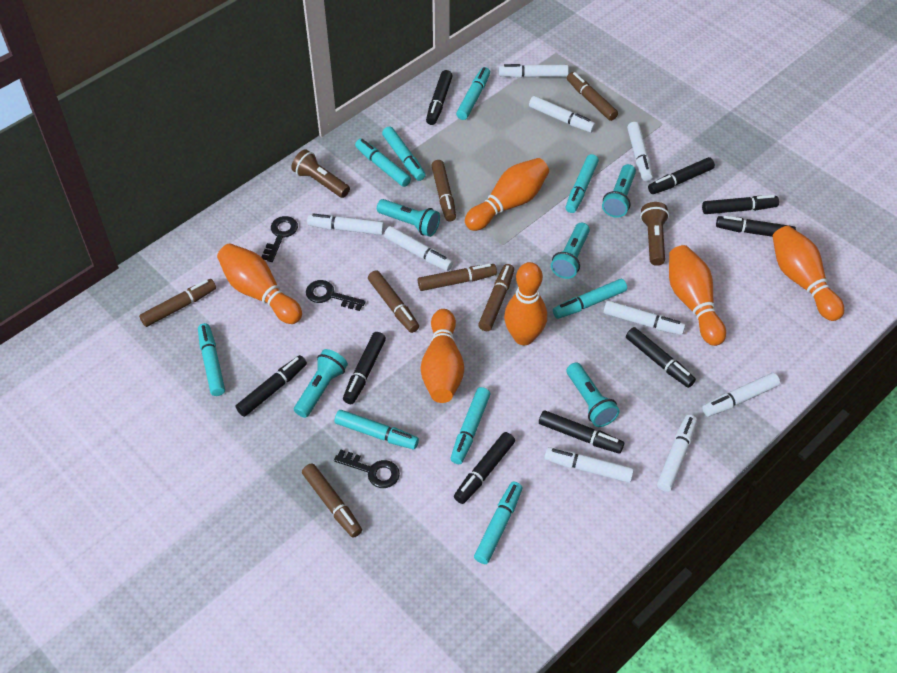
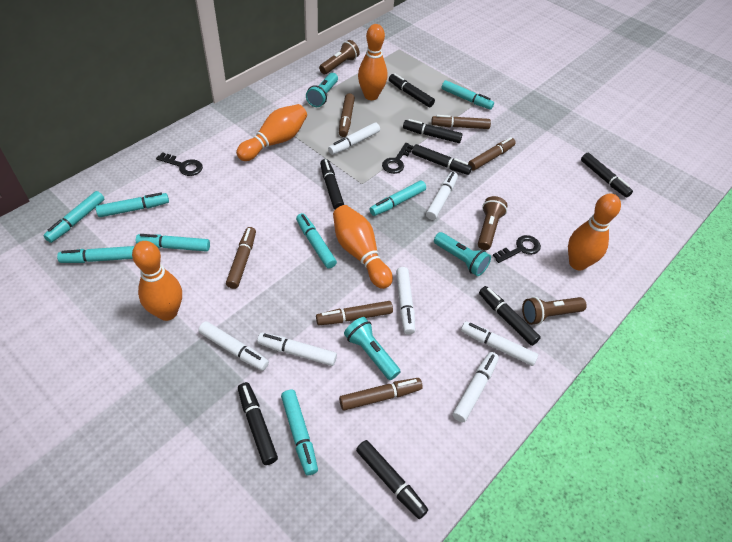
black marker: 9 -> 8
brown flashlight: 2 -> 3
brown marker: 7 -> 6
orange bowling pin: 6 -> 5
turquoise flashlight: 5 -> 3
turquoise marker: 9 -> 8
white marker: 9 -> 7

